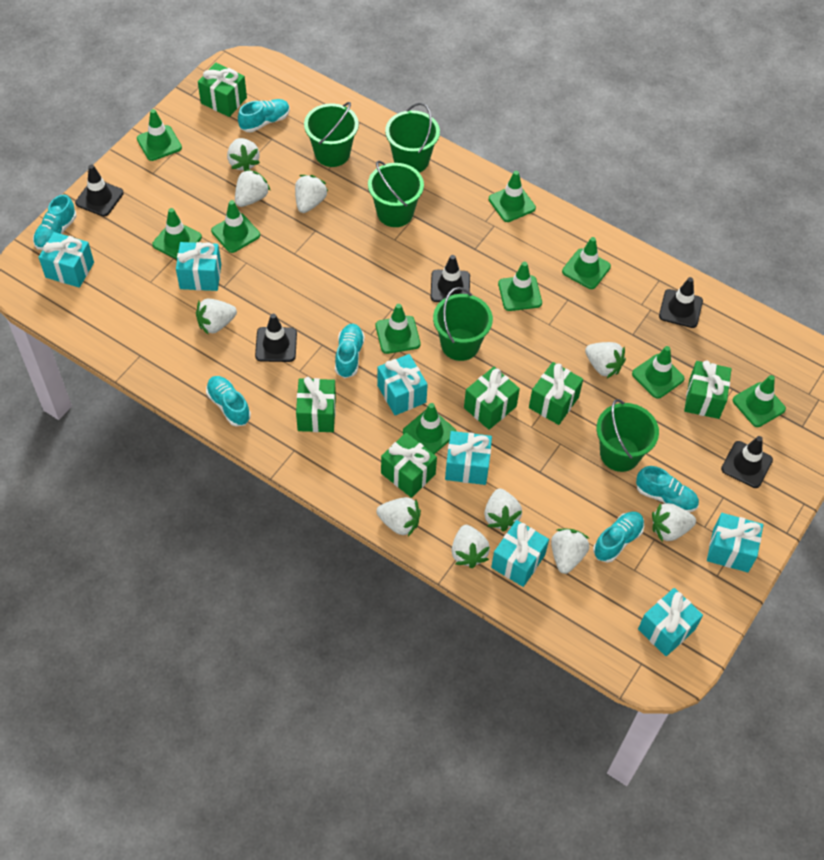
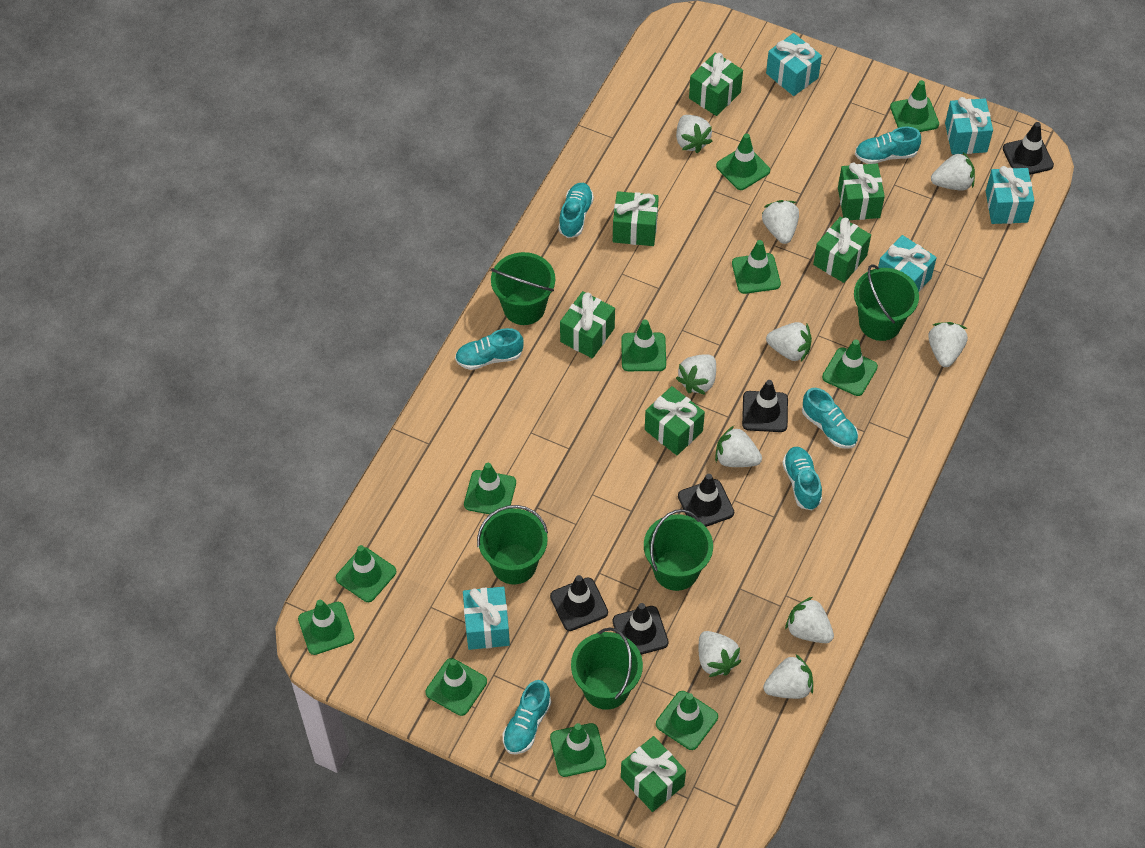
green gift: 6 -> 7
green traffic cone: 10 -> 11
turquoise gift: 7 -> 5

